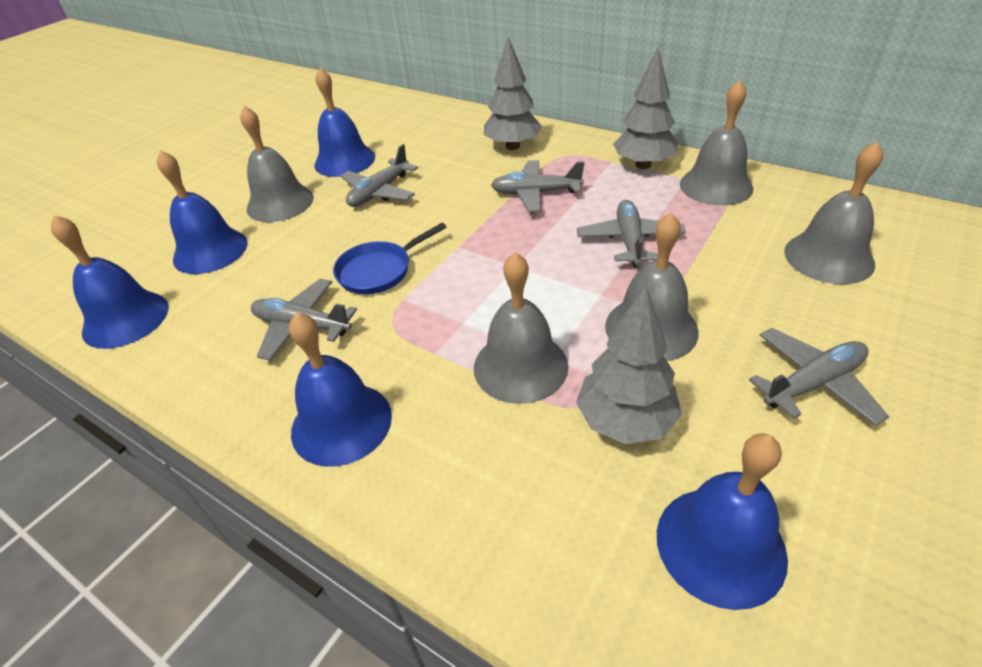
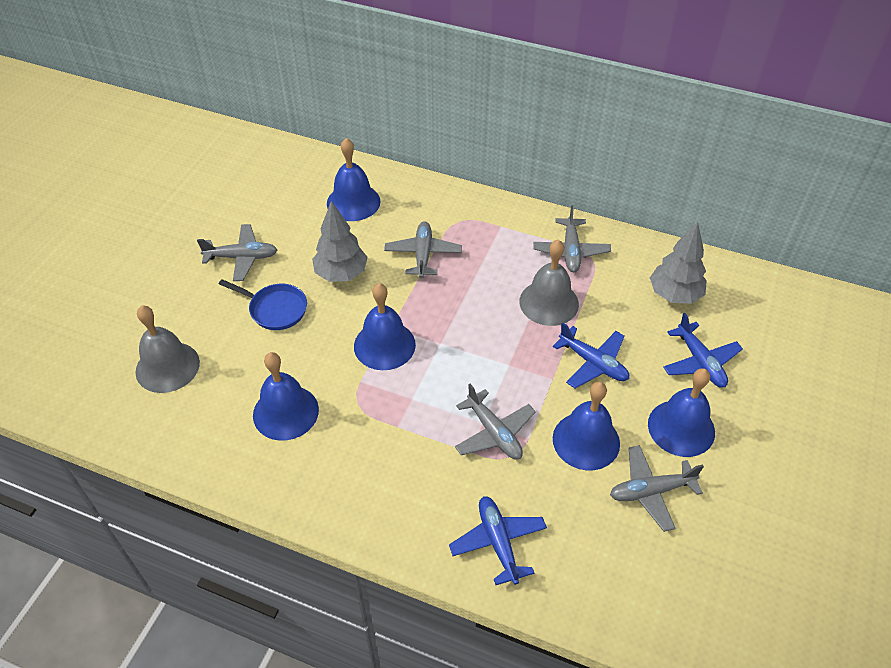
blue plane: 0 -> 3
grey bell: 5 -> 2
grey tree: 3 -> 2

